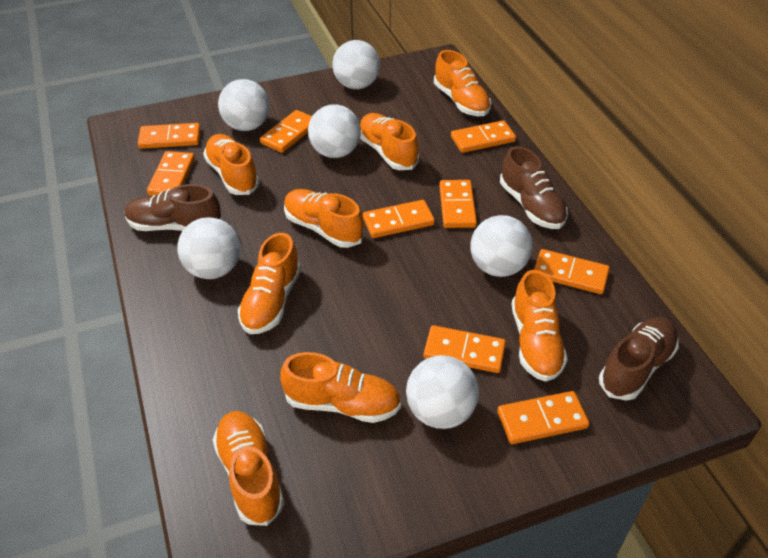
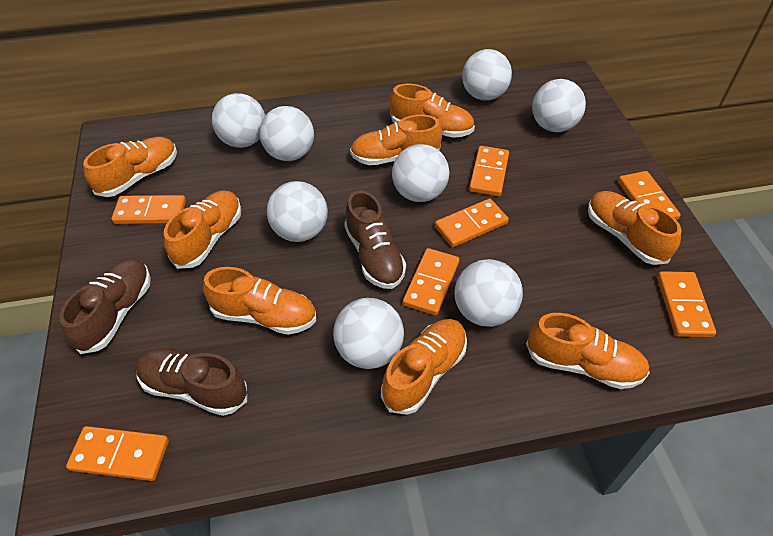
orange domino: 9 -> 7
white ball: 6 -> 8

